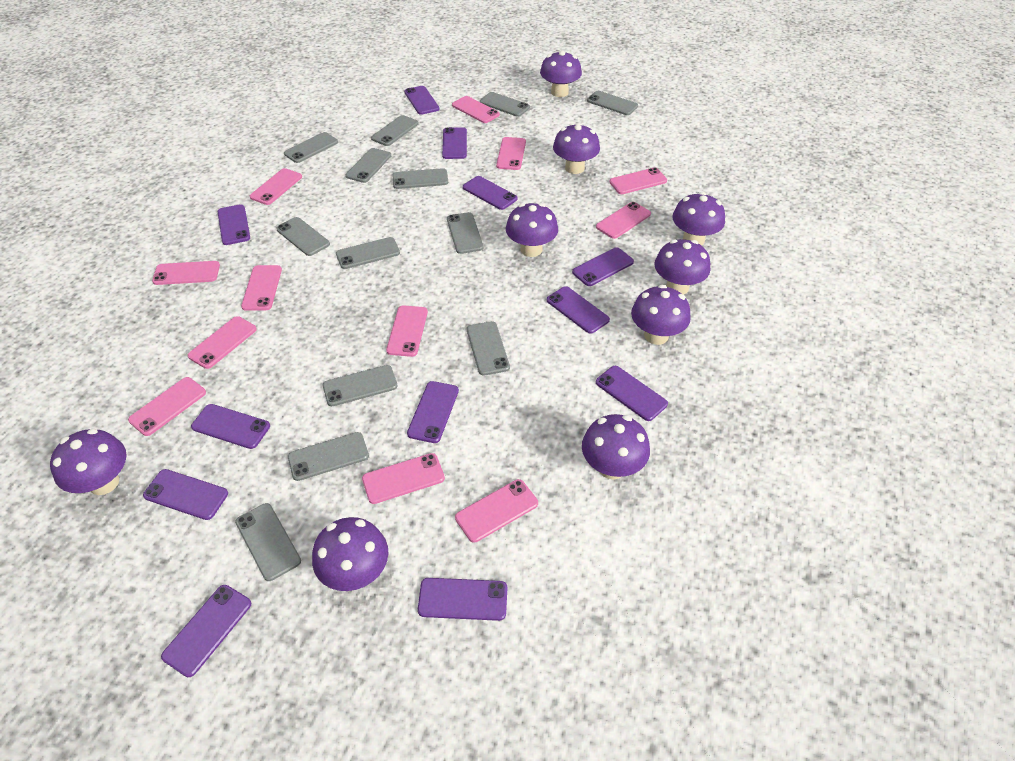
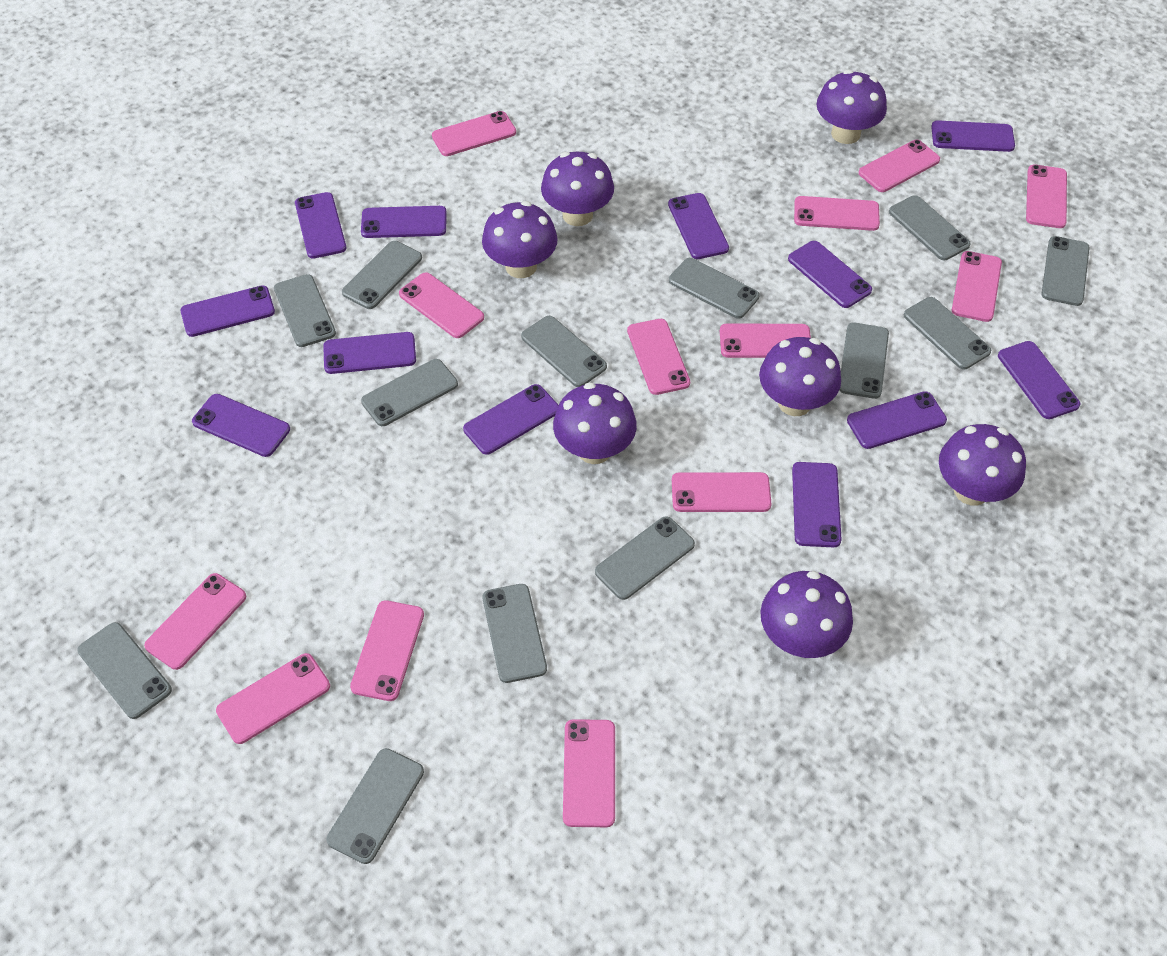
pink phone: 12 -> 13
purple mushroom: 9 -> 7

